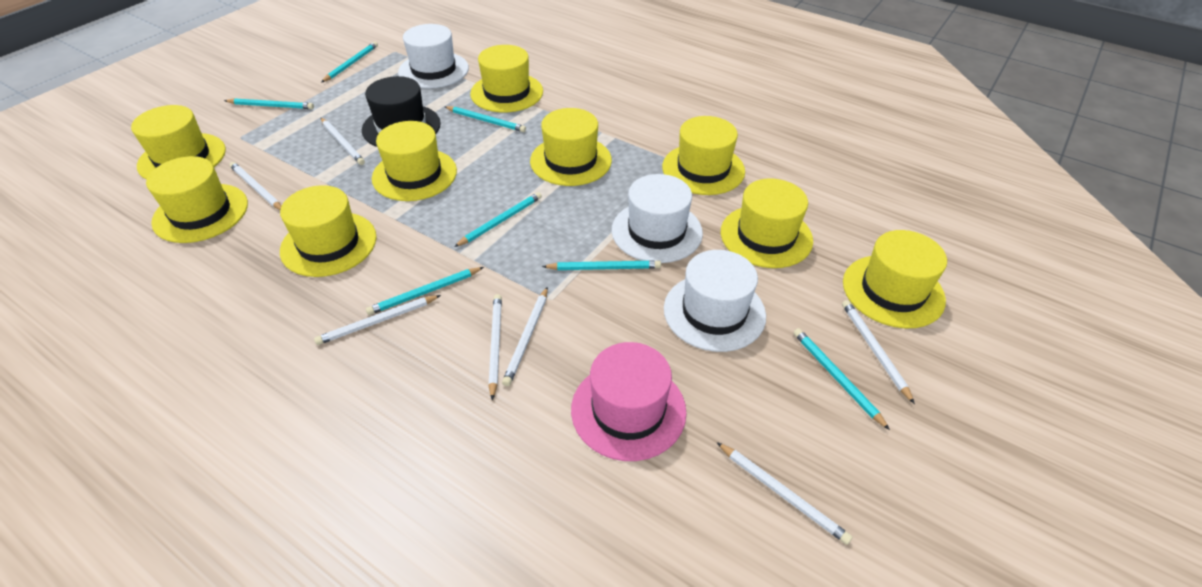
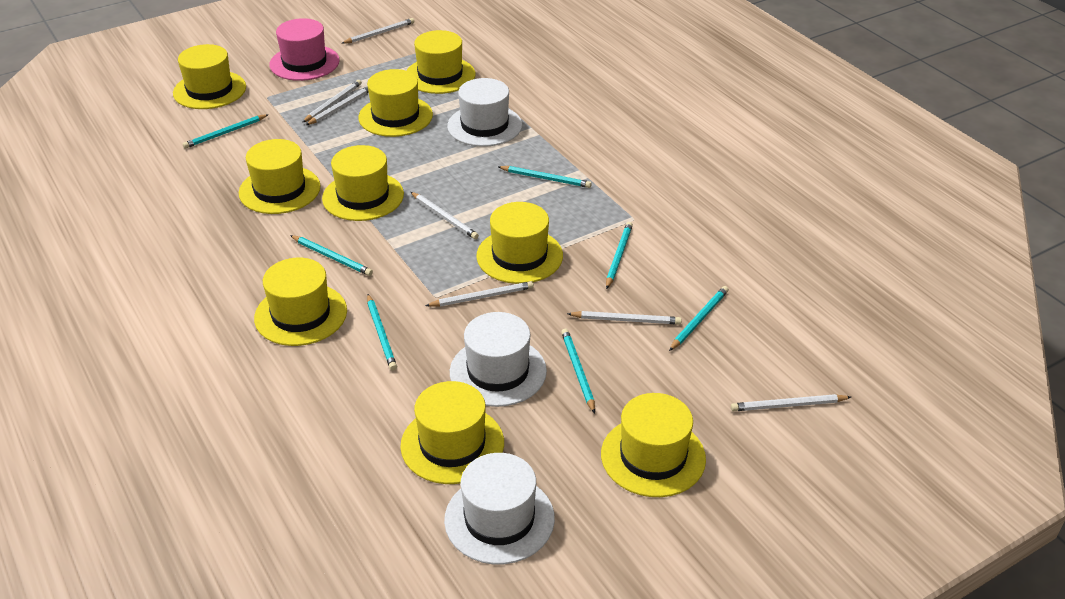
black hat: 1 -> 0

